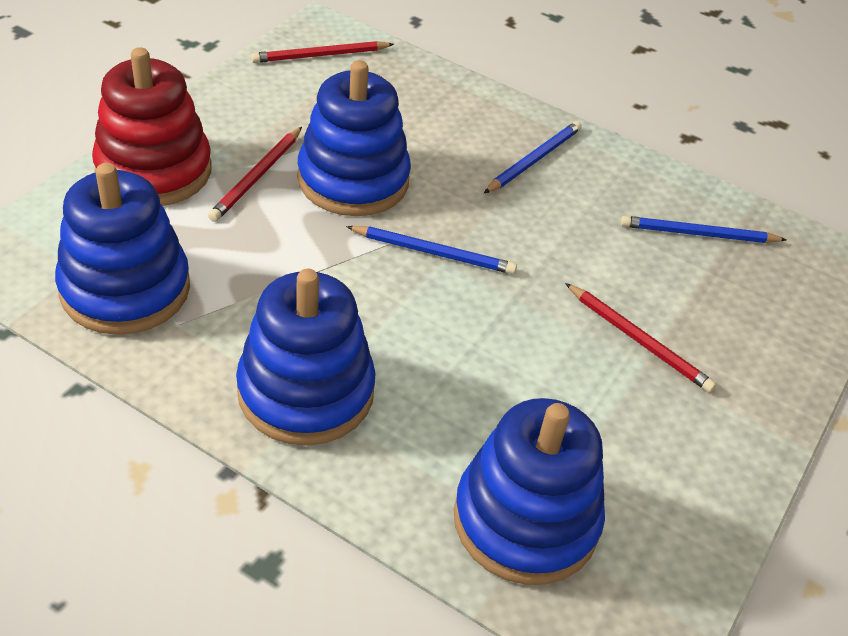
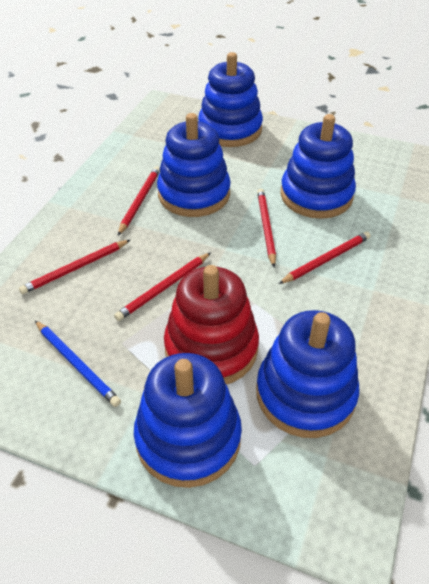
blue pencil: 3 -> 1
blue stacking toy: 4 -> 5
red pencil: 3 -> 5

